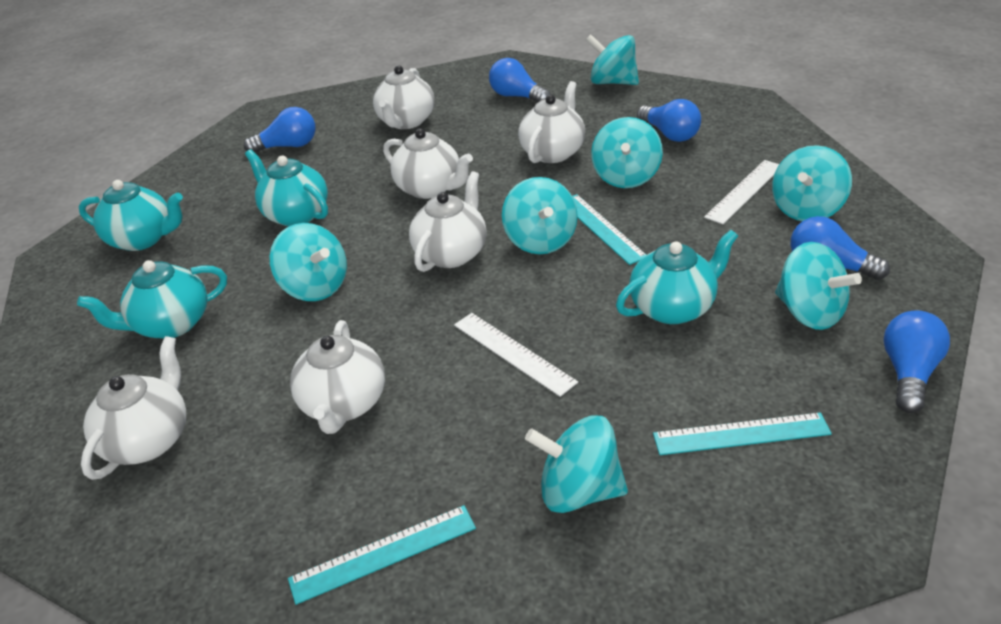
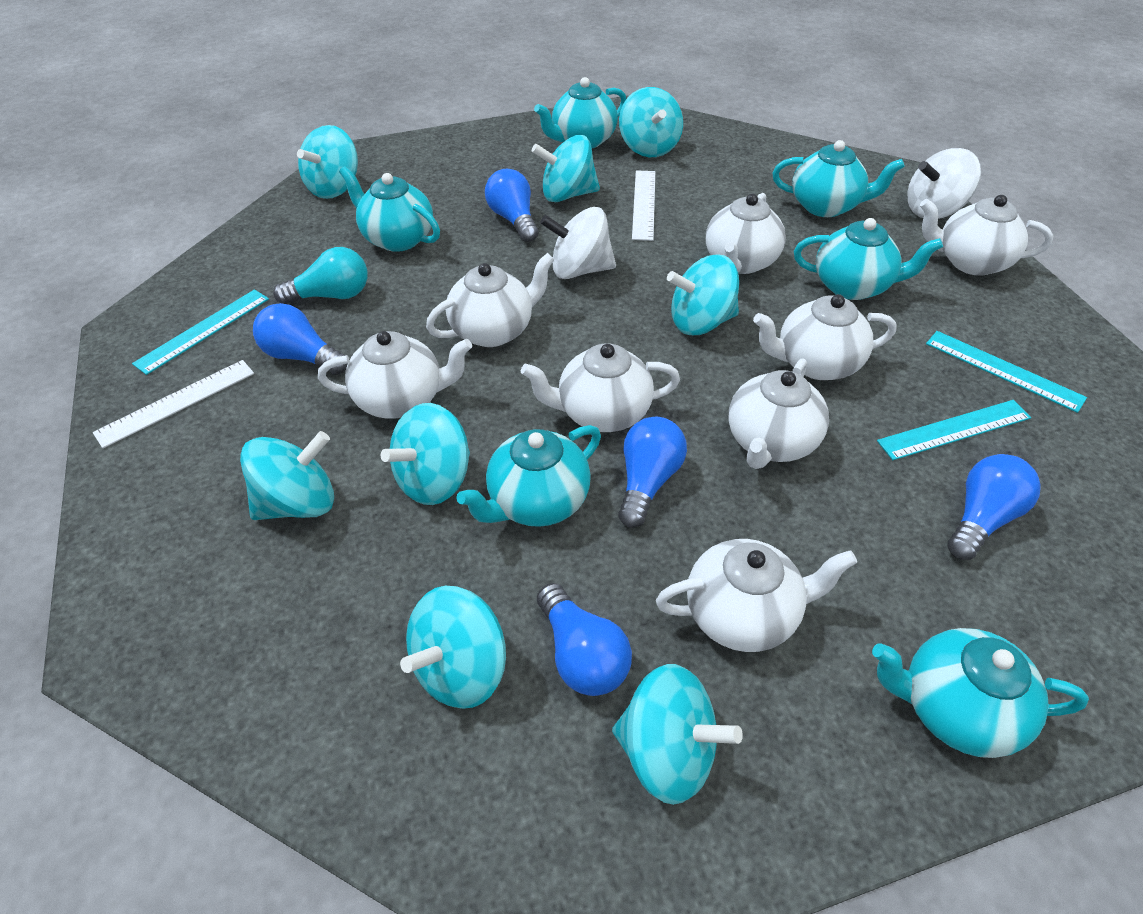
turquoise light bulb: 0 -> 1
turquoise spinning top: 7 -> 8
turquoise teapot: 4 -> 6
white spinning top: 0 -> 2
white teapot: 6 -> 8

